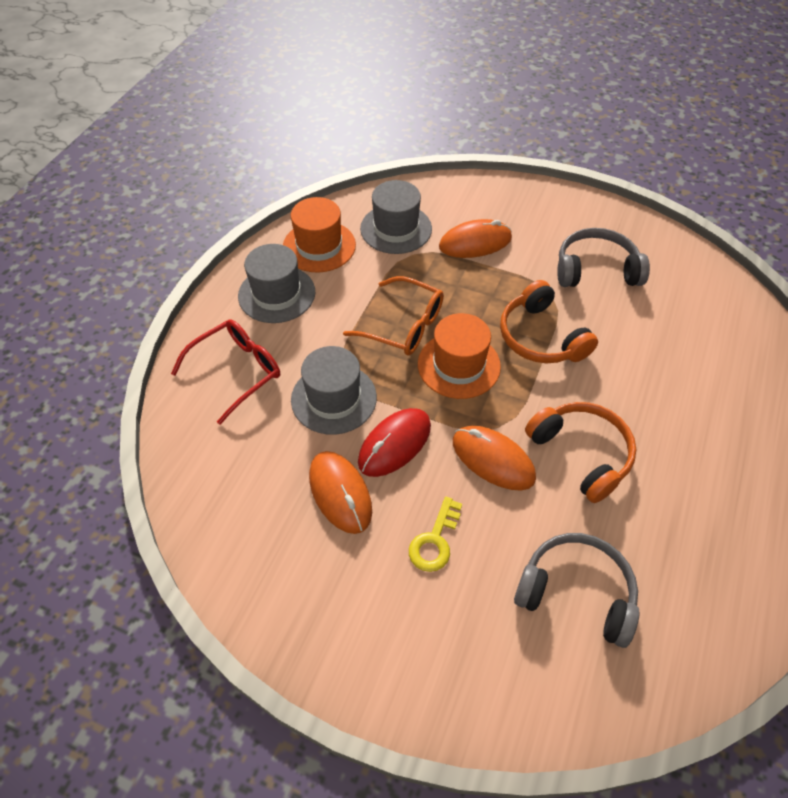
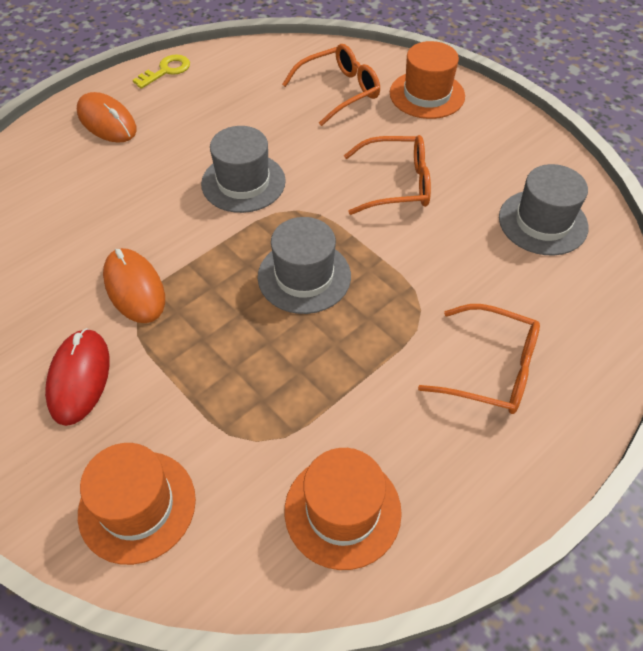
grey headphones: 2 -> 0
orange glasses: 1 -> 3
orange hat: 2 -> 3
orange headphones: 2 -> 0
orange mouse: 3 -> 2
red glasses: 1 -> 0

